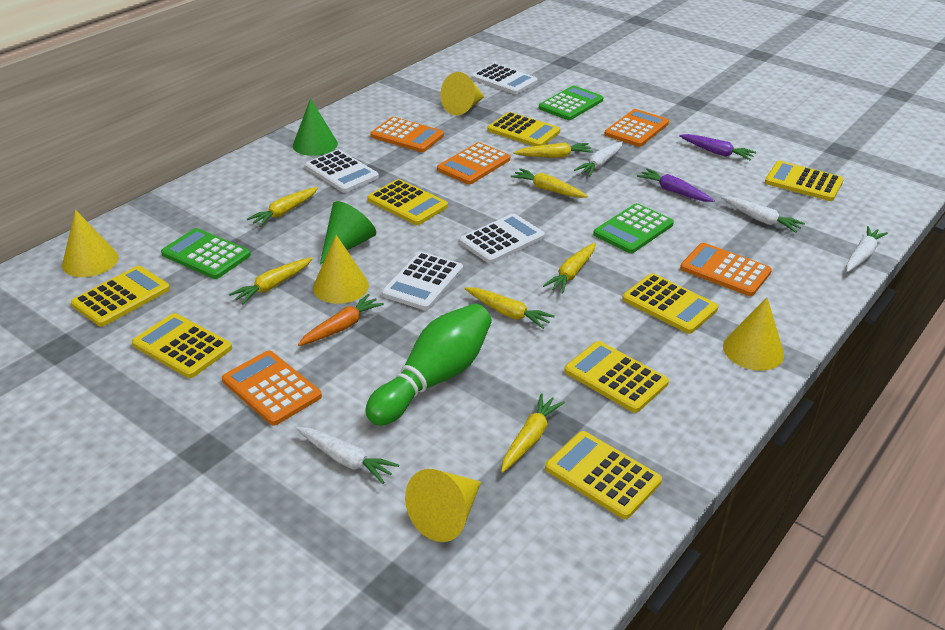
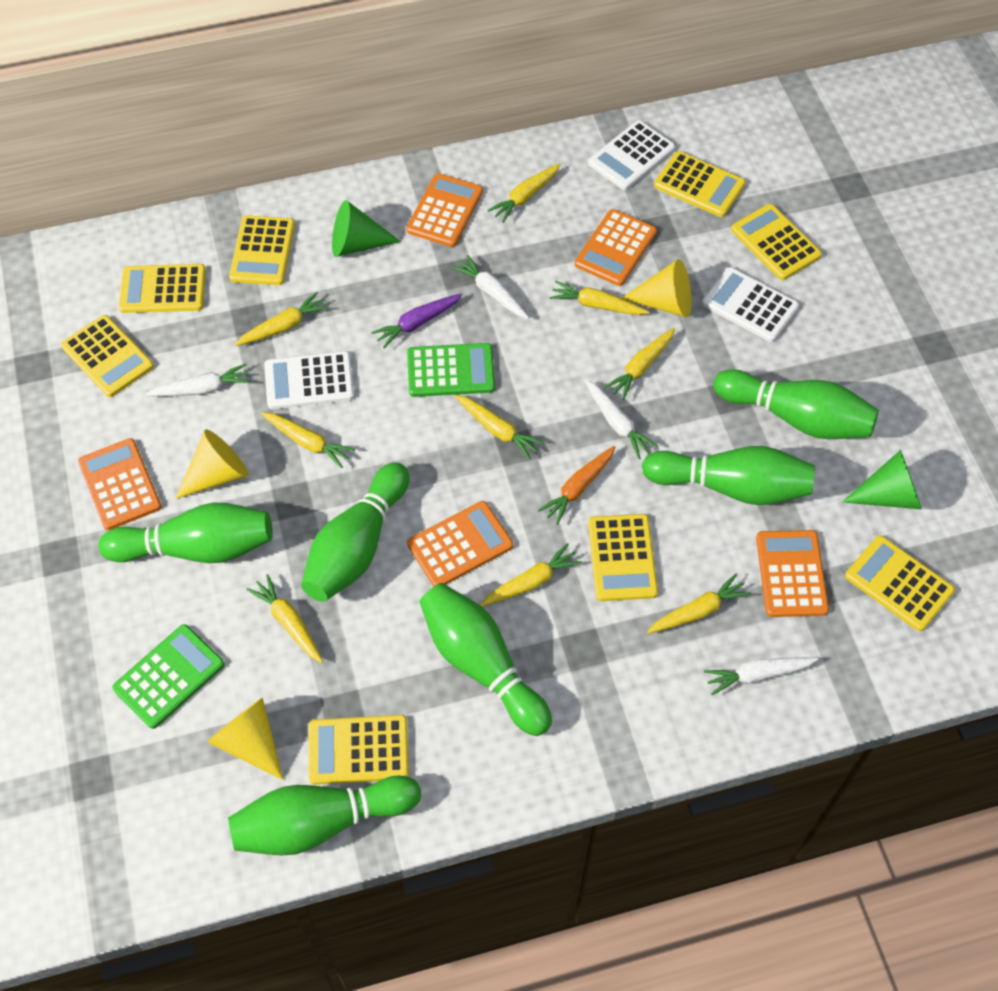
green bowling pin: 1 -> 6
green calculator: 3 -> 2
purple carrot: 2 -> 1
white calculator: 4 -> 3
yellow carrot: 7 -> 9
yellow cone: 5 -> 3

